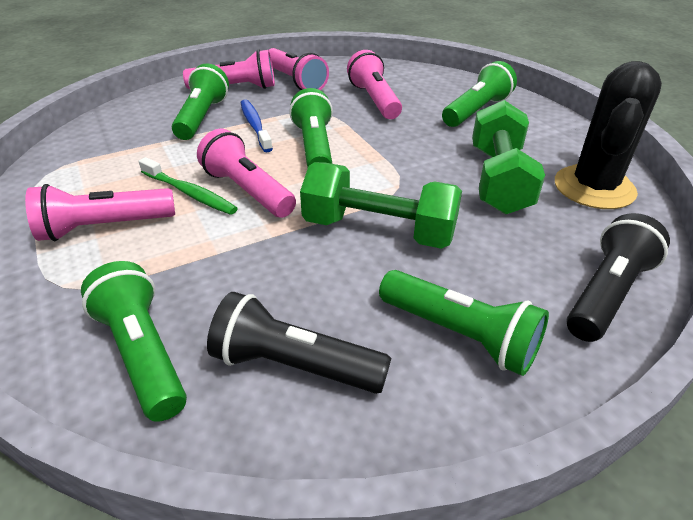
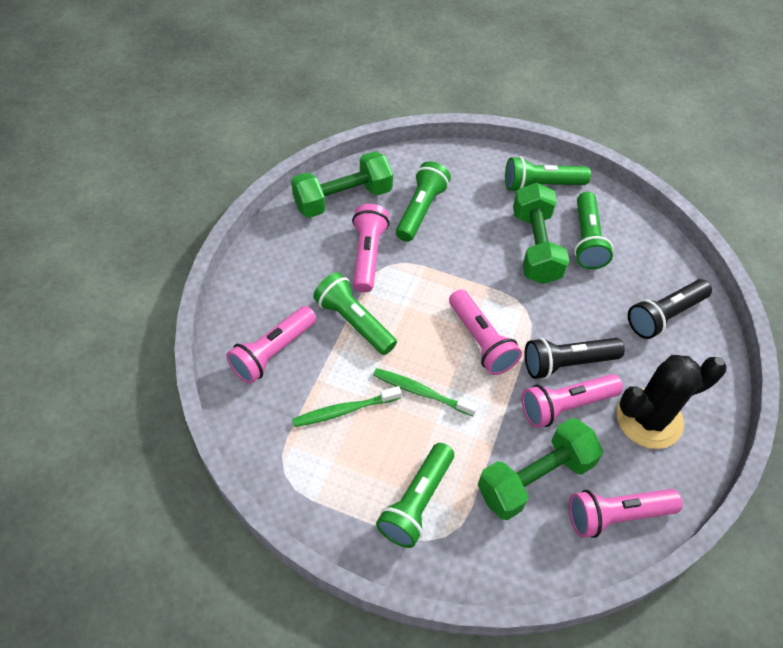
blue toothbrush: 1 -> 0
green dumbbell: 2 -> 3
green toothbrush: 1 -> 2

